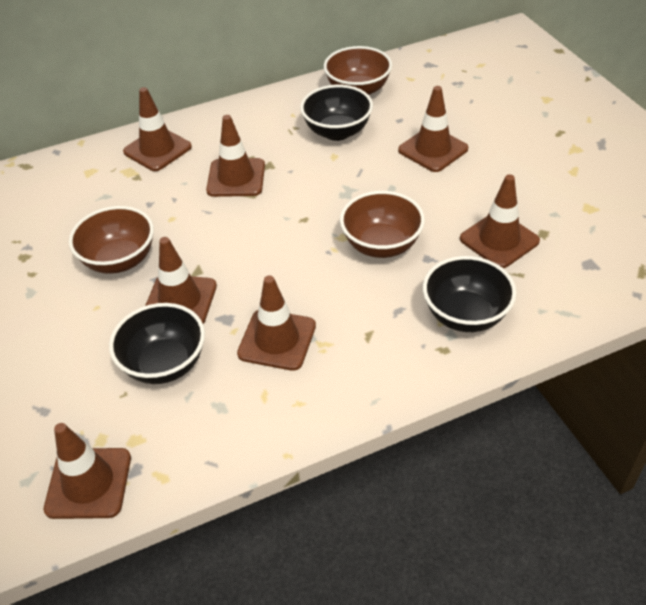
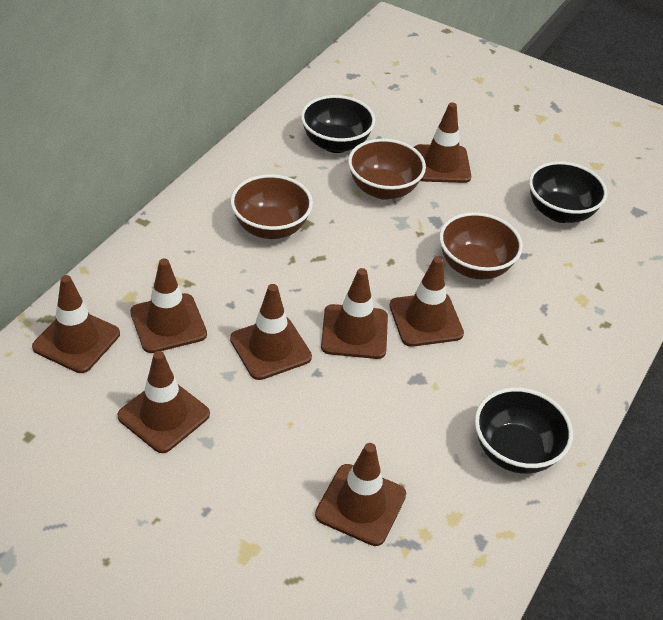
brown traffic cone: 7 -> 8

